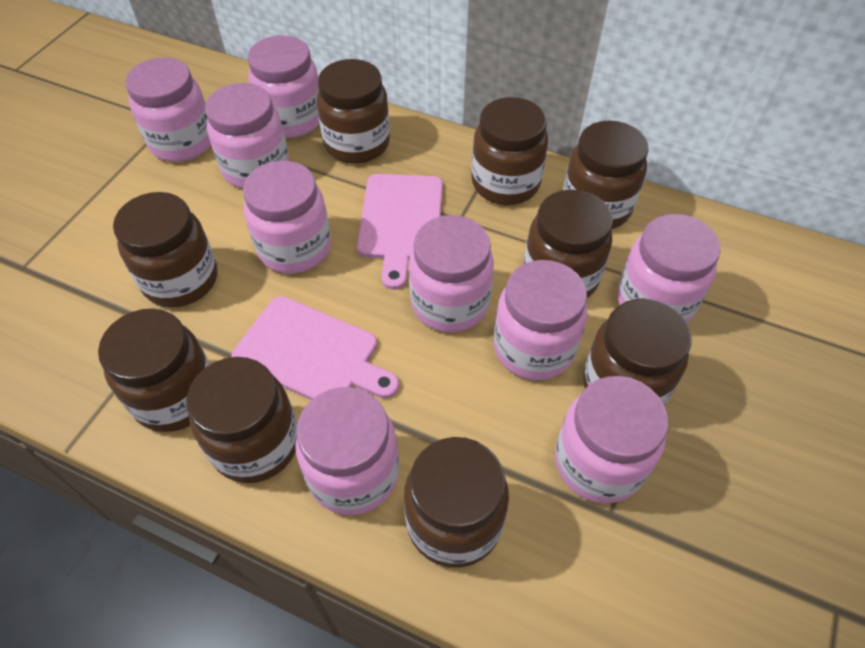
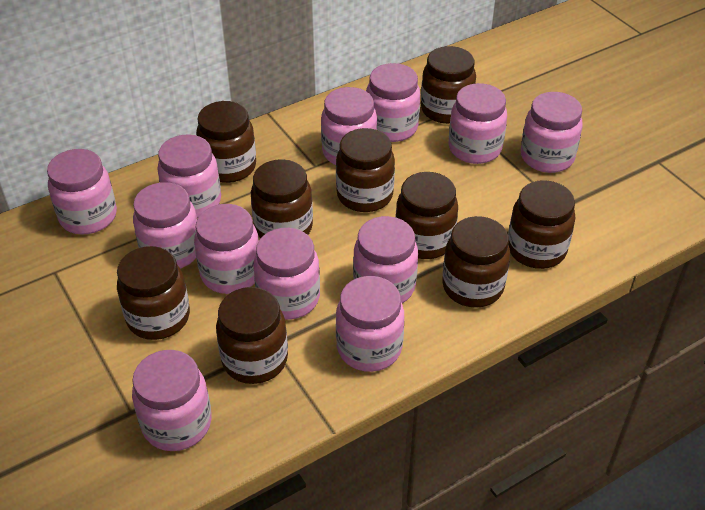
pink cutting board: 2 -> 0
pink jar: 9 -> 12

